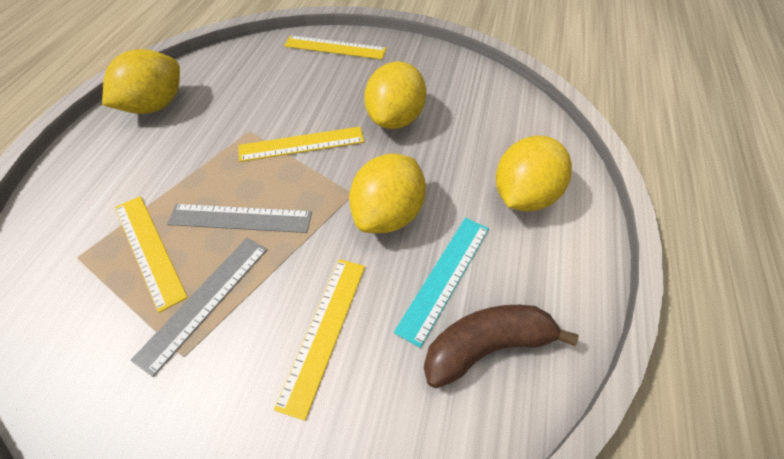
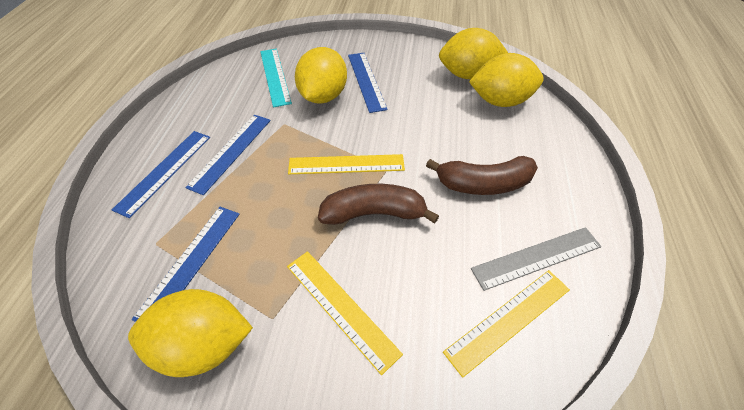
blue ruler: 0 -> 4
brown banana: 1 -> 2
grey ruler: 2 -> 1
yellow ruler: 4 -> 3

